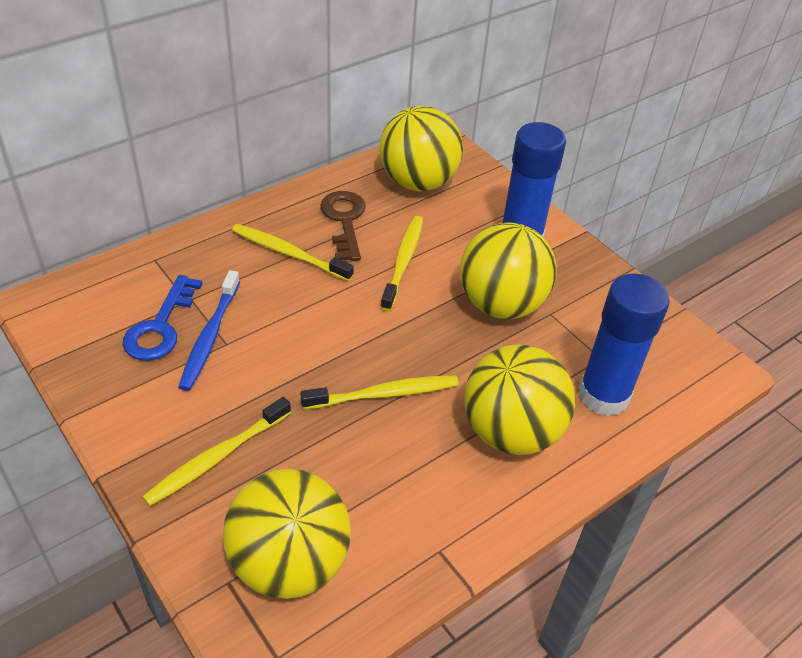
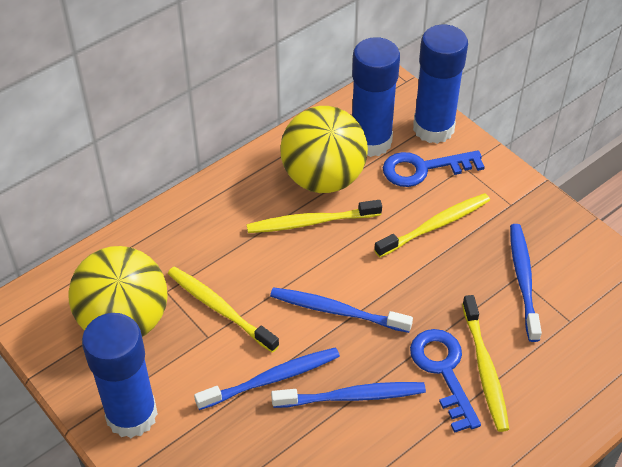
blue glue stick: 2 -> 3
blue key: 1 -> 2
blue toothbrush: 1 -> 4
brown key: 1 -> 0
yellow ball: 4 -> 2

